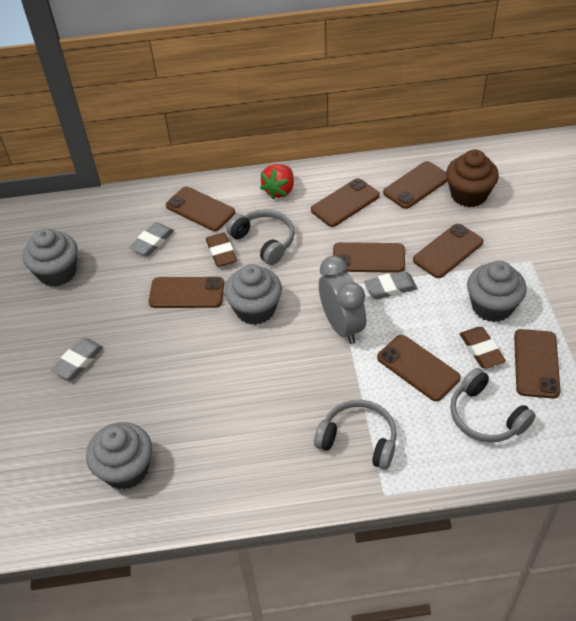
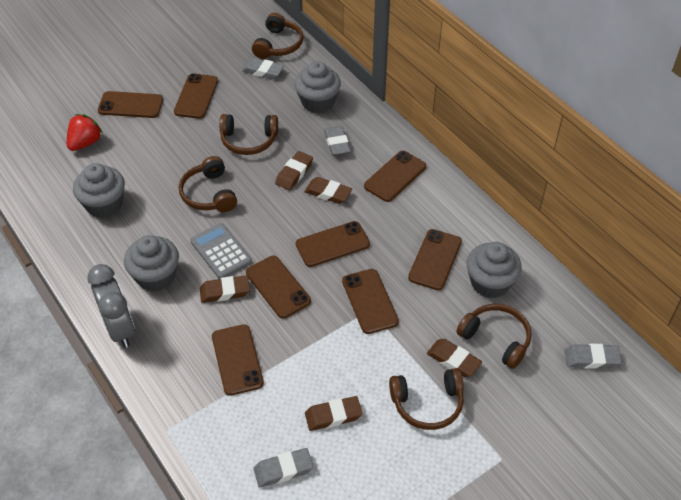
brown cupcake: 1 -> 0
brown eraser: 2 -> 5
brown headphones: 0 -> 5
grey calculator: 0 -> 1
grey eraser: 3 -> 4
grey headphones: 3 -> 0

